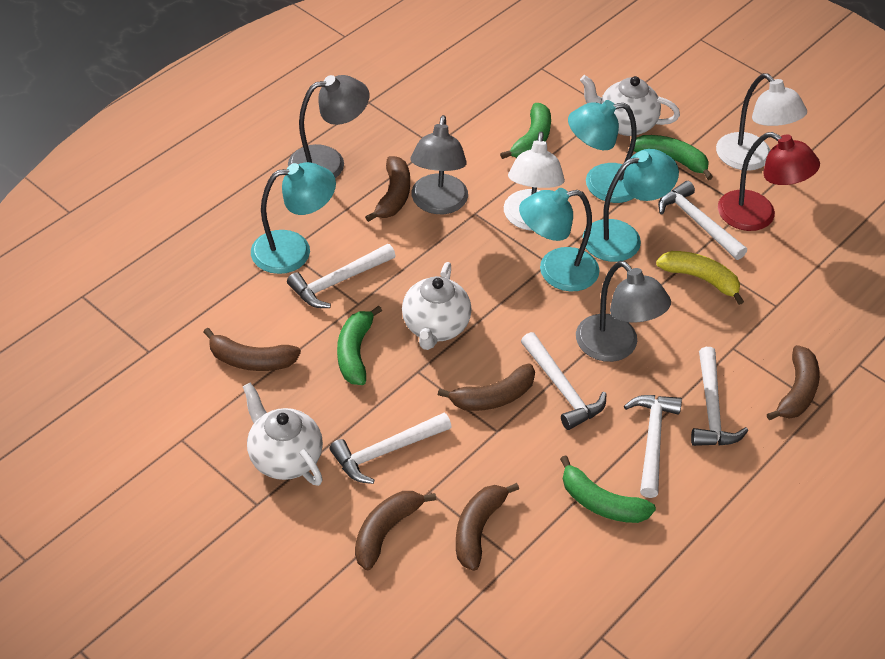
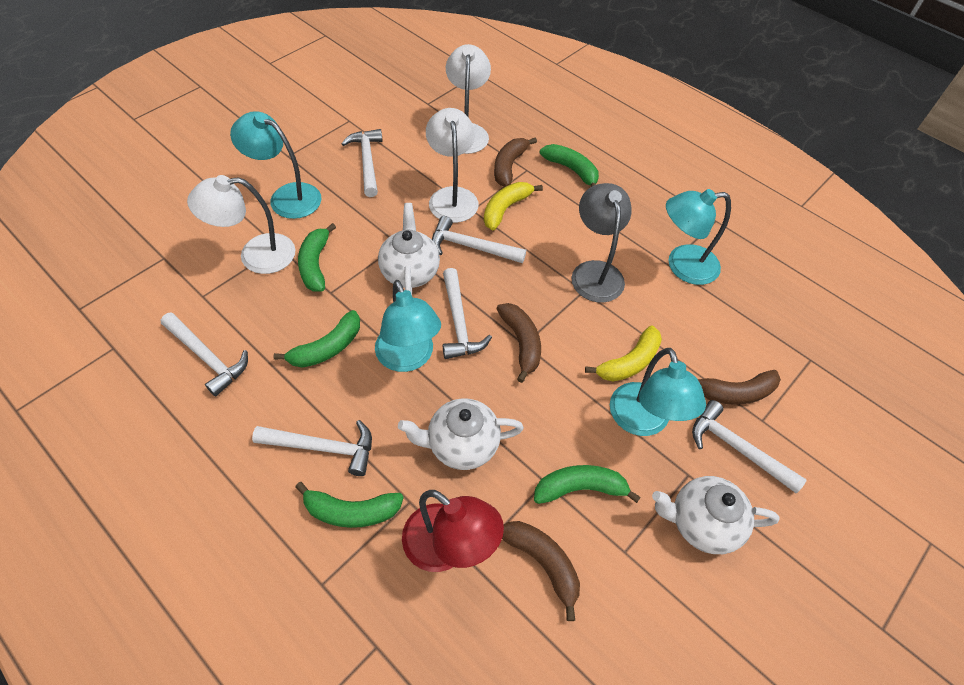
brown banana: 6 -> 4
green banana: 4 -> 5
grey lamp: 3 -> 1
white lamp: 2 -> 3
yellow banana: 1 -> 2

